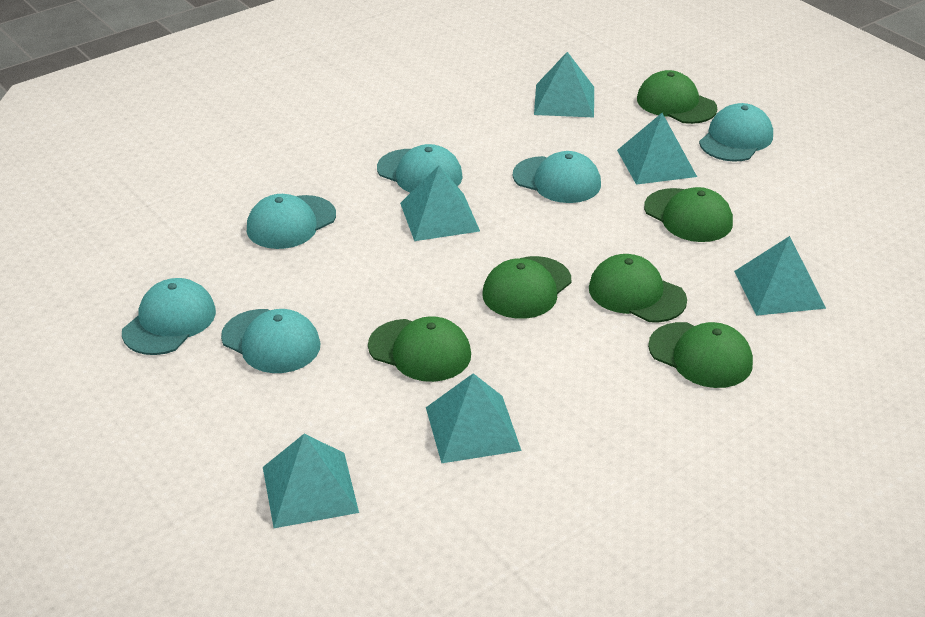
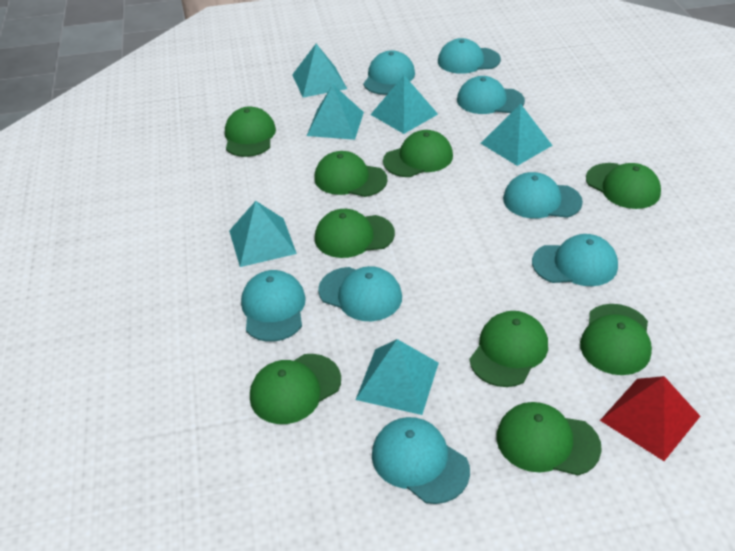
green cap: 6 -> 9
red pyramid: 0 -> 1
turquoise cap: 6 -> 8

